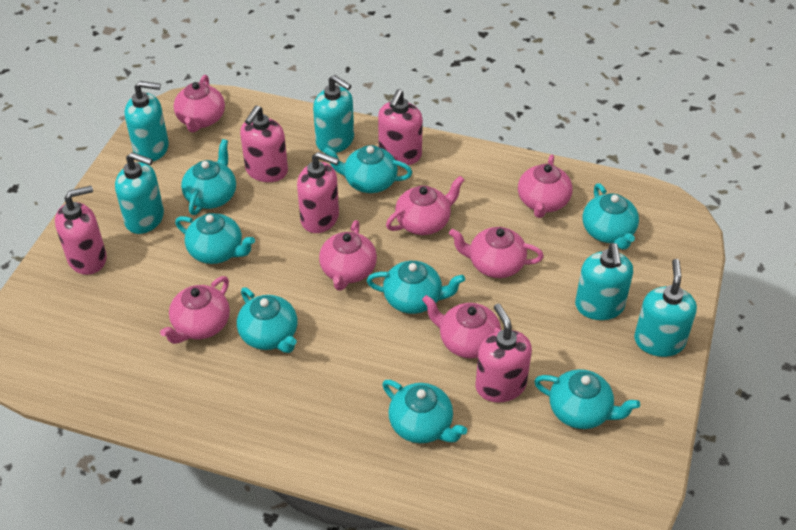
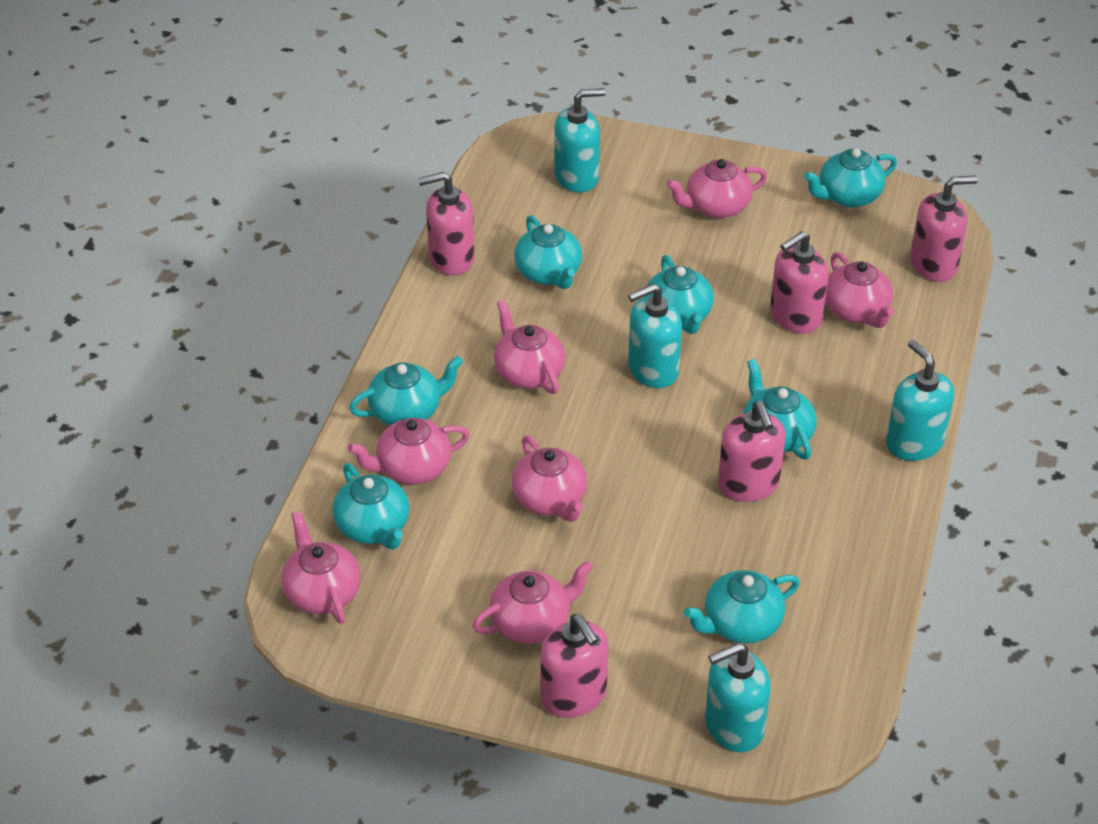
turquoise soap dispenser: 5 -> 4
turquoise teapot: 8 -> 7

